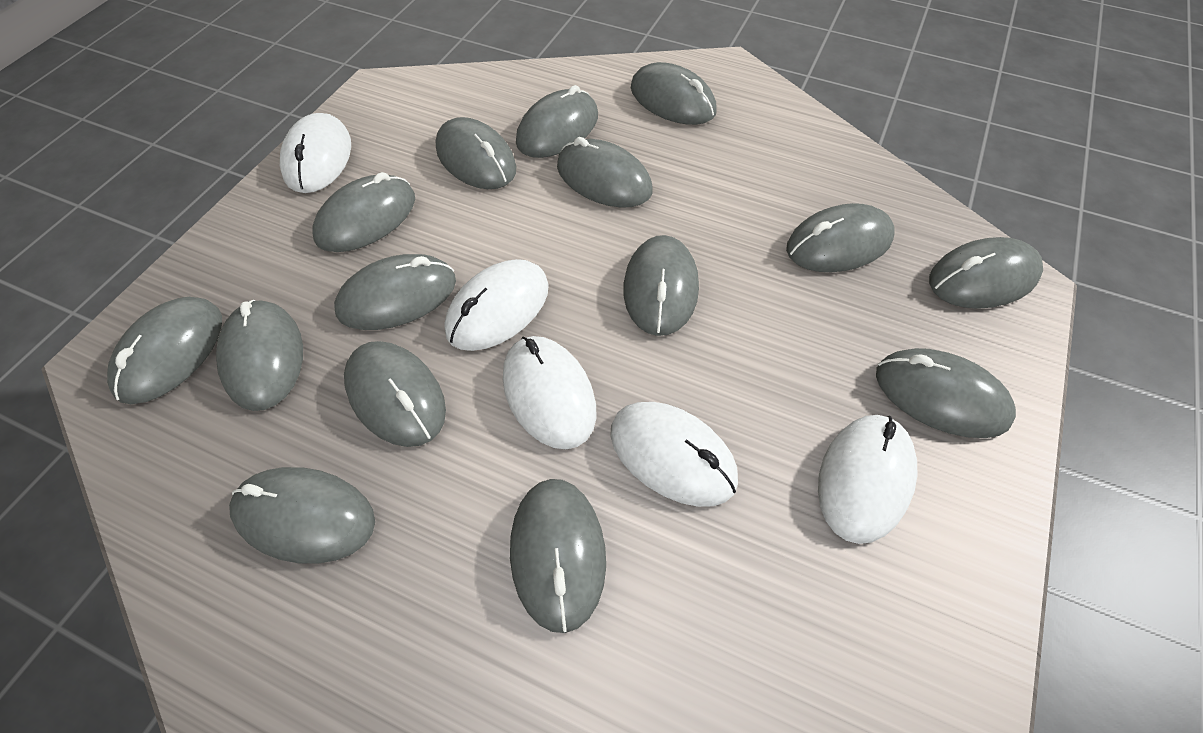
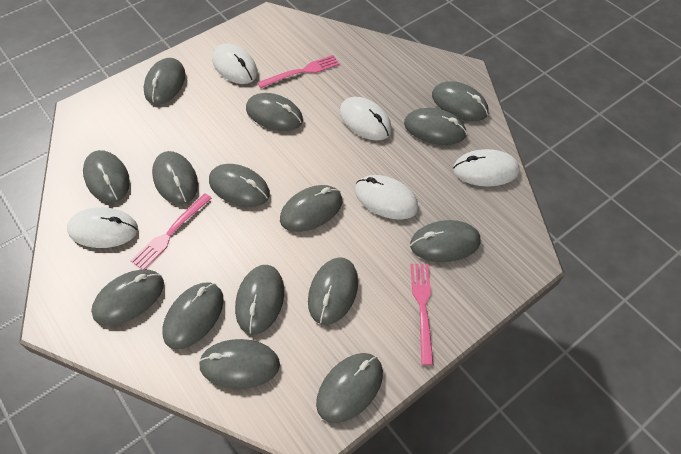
pink fork: 0 -> 3

